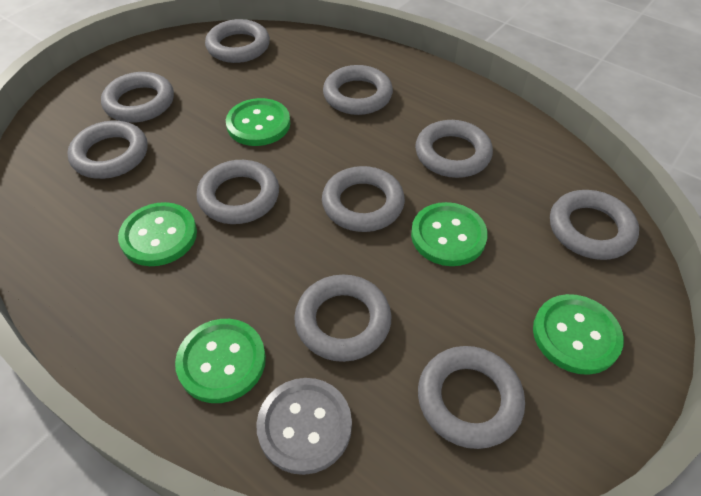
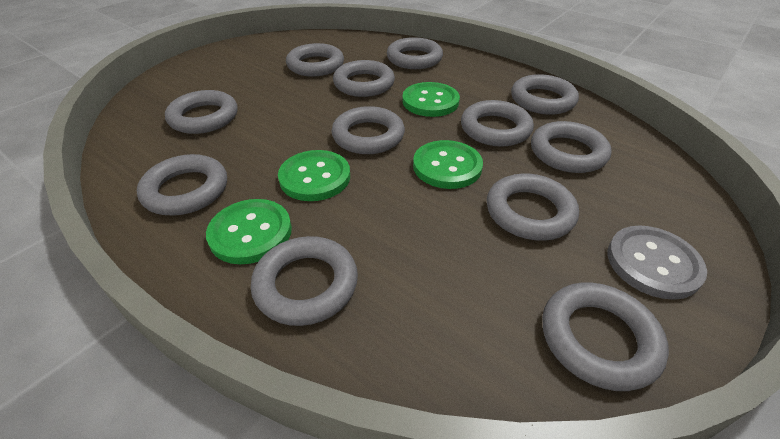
green button: 5 -> 4
grey ring: 10 -> 12

